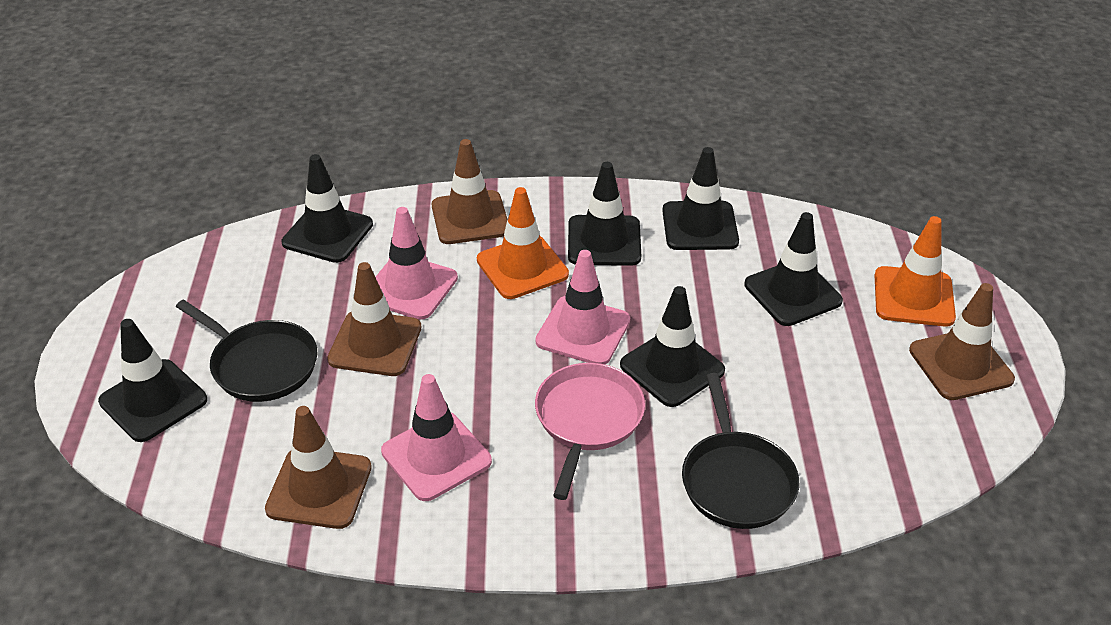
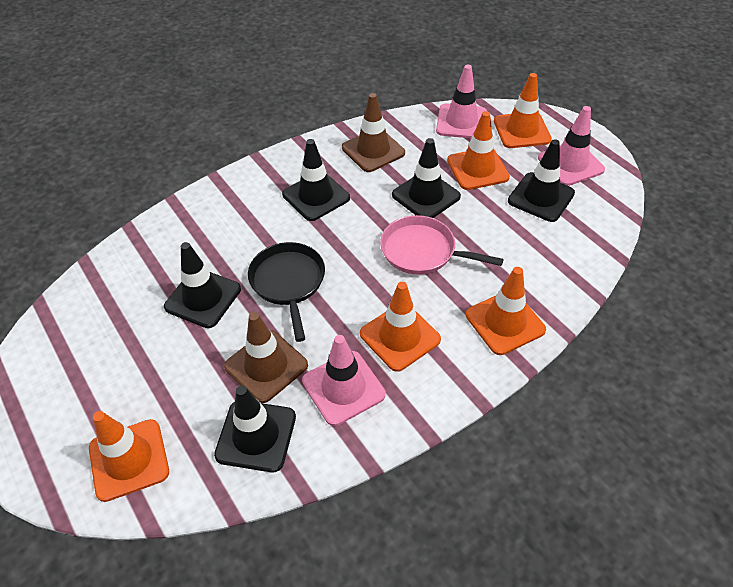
black pan: 2 -> 1
black traffic cone: 6 -> 5
brown traffic cone: 4 -> 2
orange traffic cone: 2 -> 5

